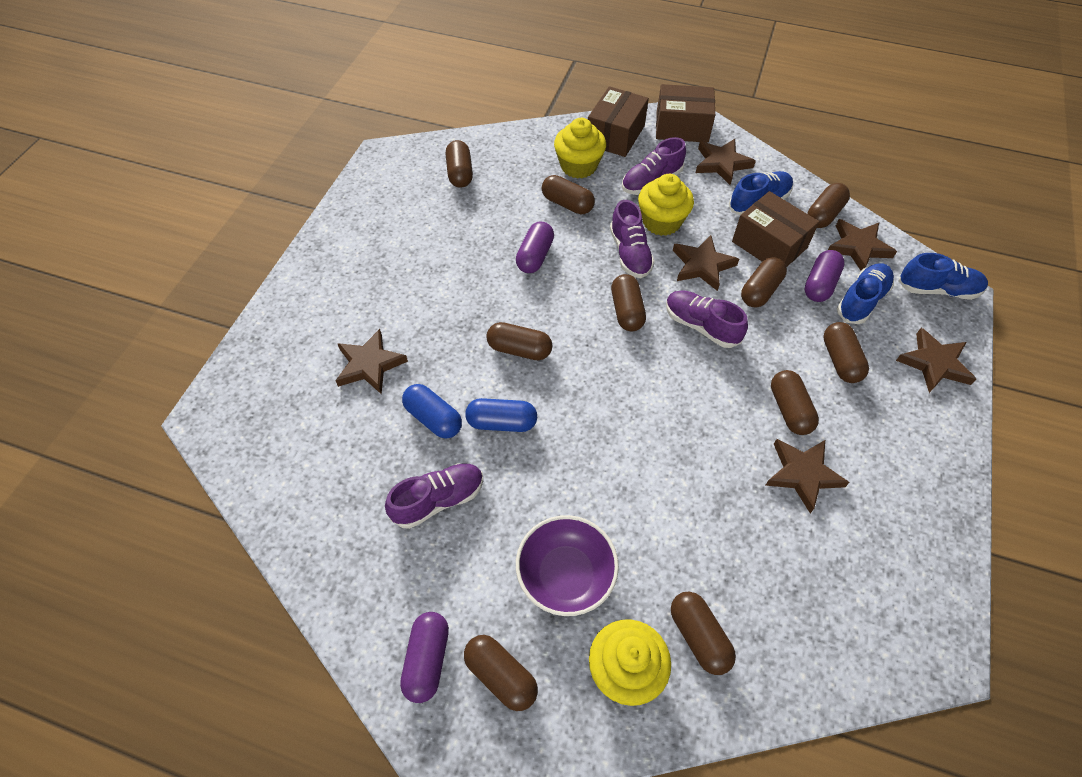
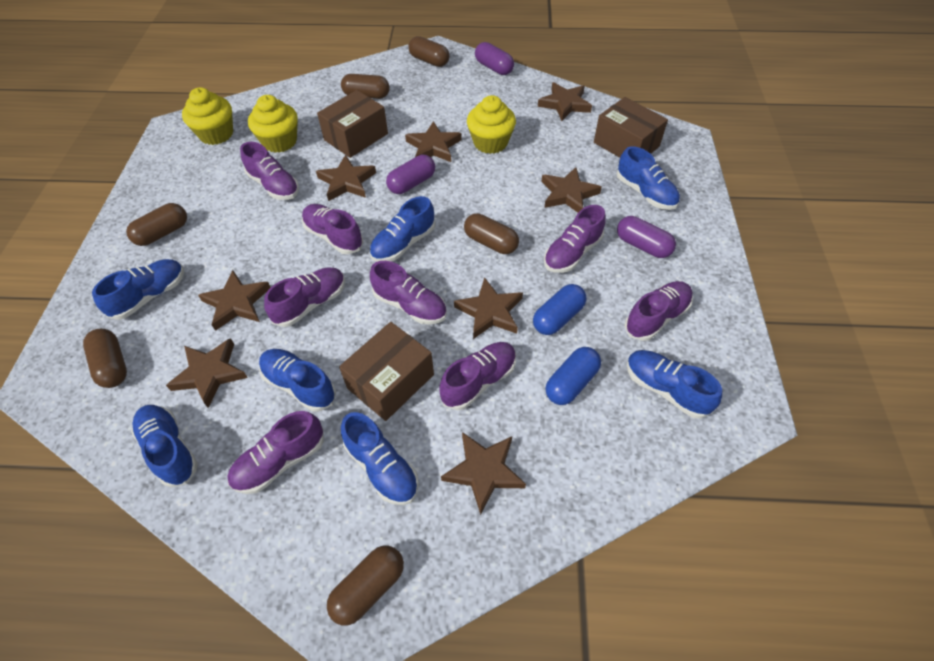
blue shoe: 3 -> 7
brown capsule: 10 -> 6
brown star: 6 -> 8
purple bowl: 1 -> 0
purple shoe: 4 -> 8

